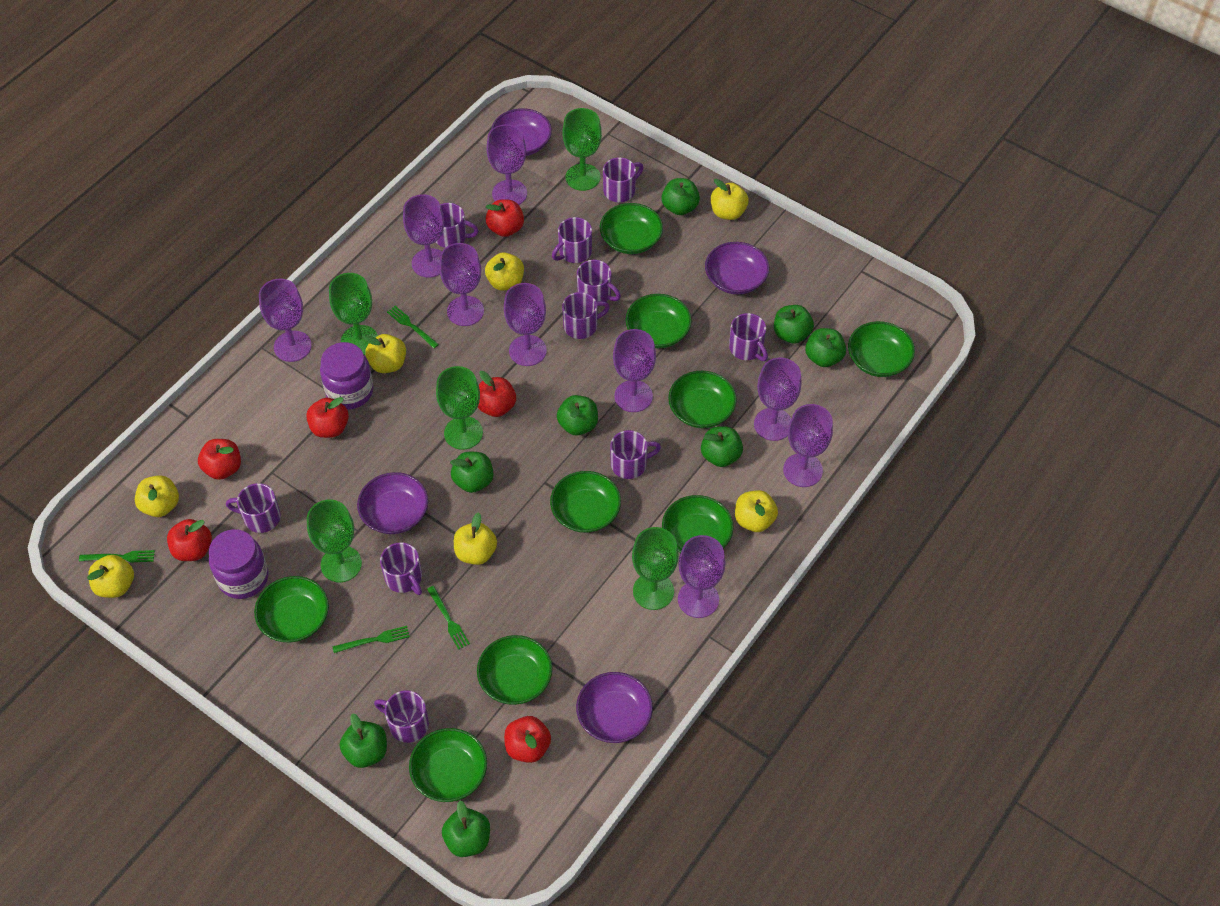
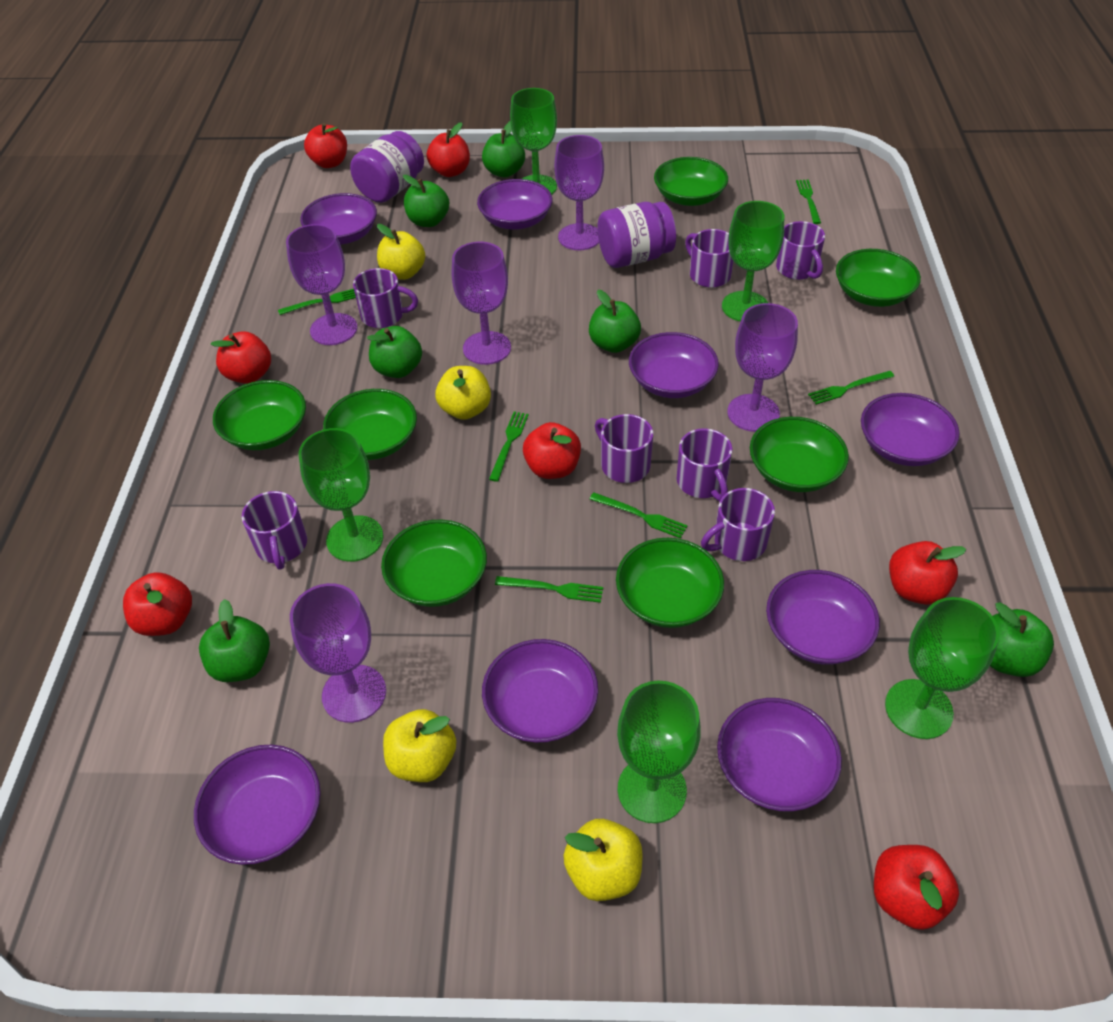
green apple: 8 -> 6
green bowl: 9 -> 7
green fork: 4 -> 6
purple bowl: 4 -> 8
purple goblet: 9 -> 5
purple mug: 10 -> 7
red apple: 6 -> 7
yellow apple: 7 -> 4

